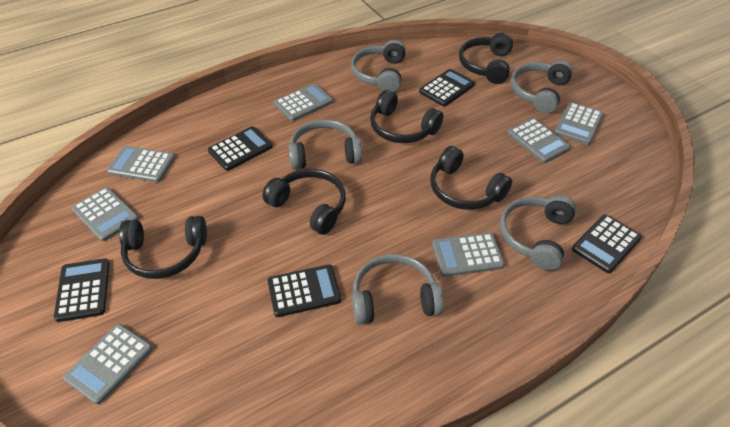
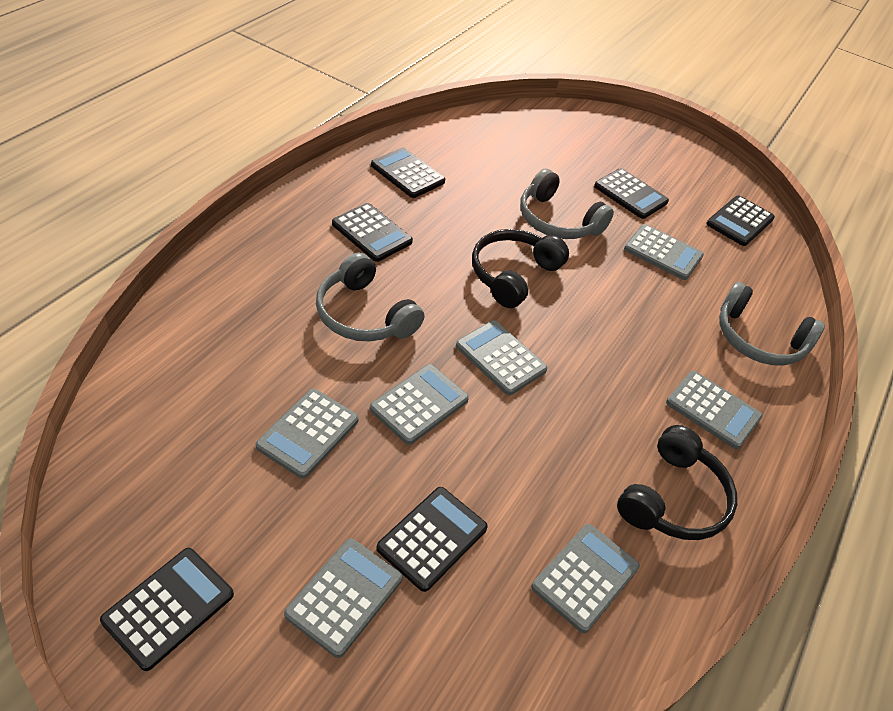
black calculator: 5 -> 6
black headphones: 5 -> 2
grey headphones: 5 -> 3

